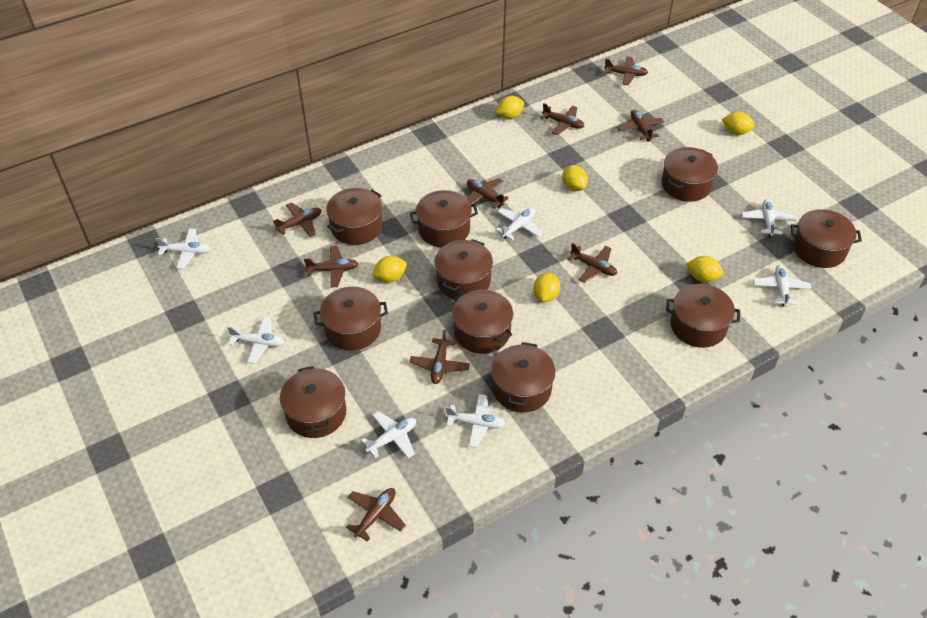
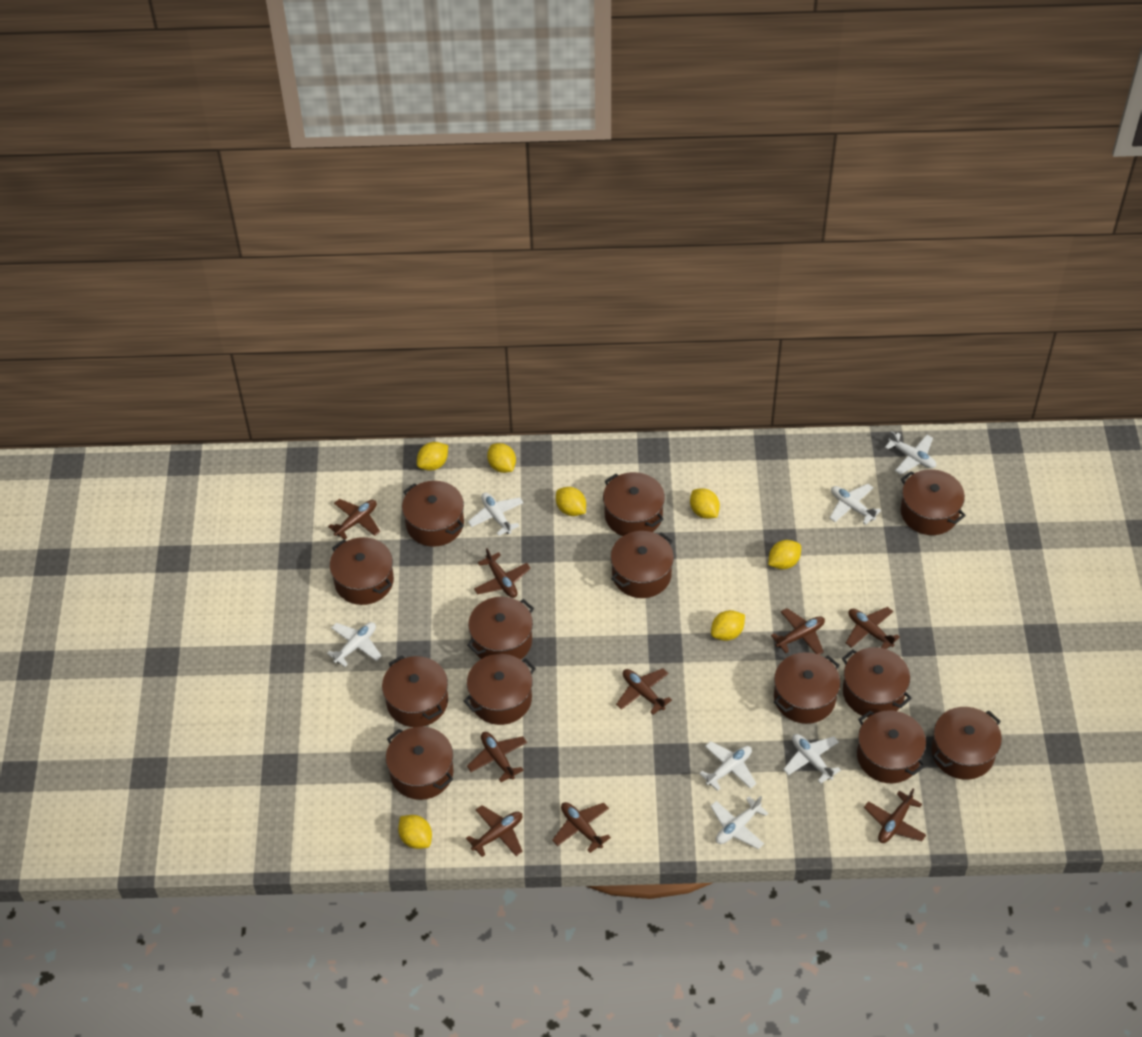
brown pot: 10 -> 13
yellow lemon: 6 -> 7

